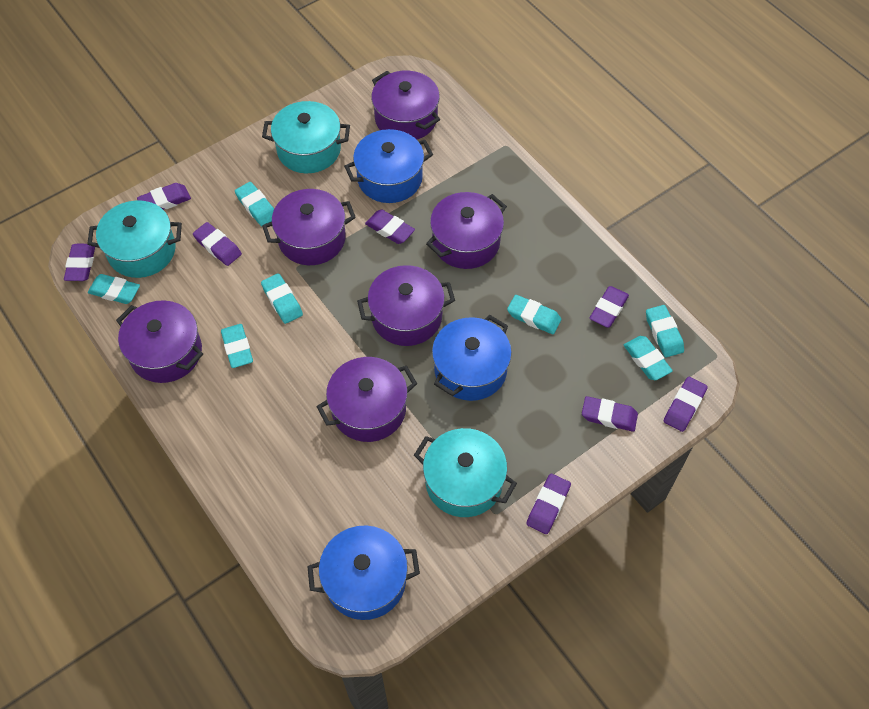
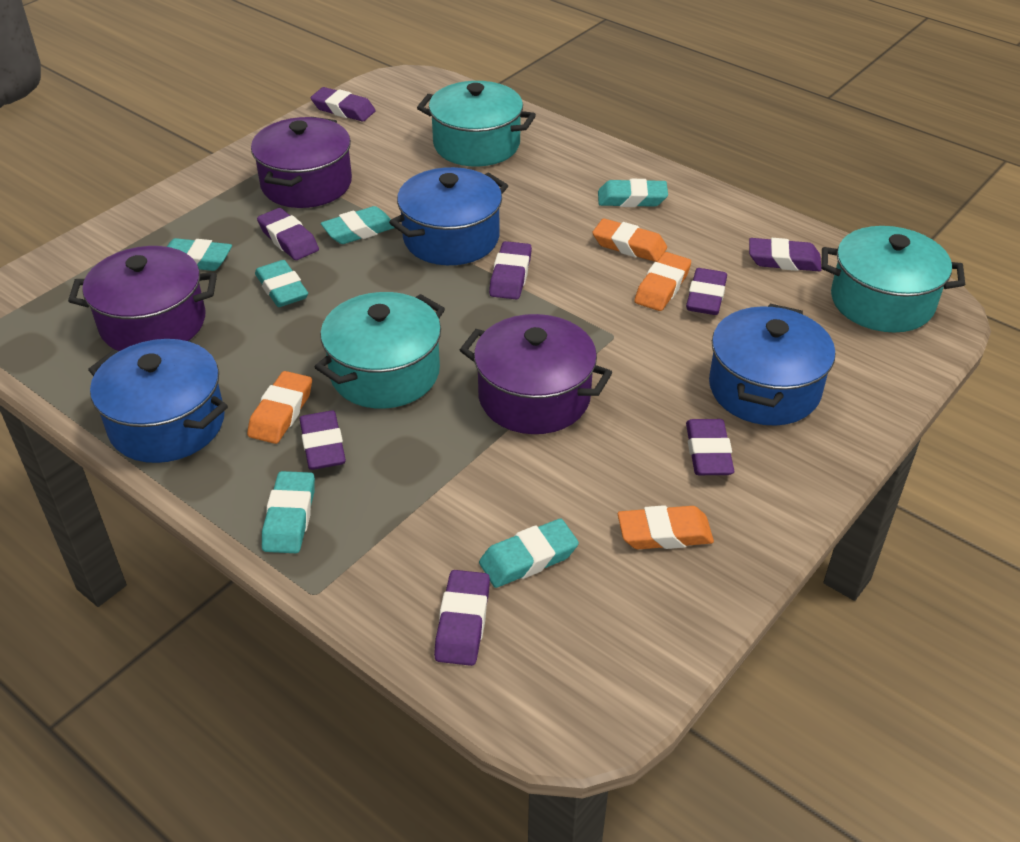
orange eraser: 0 -> 4
purple pot: 6 -> 3
turquoise eraser: 7 -> 6

